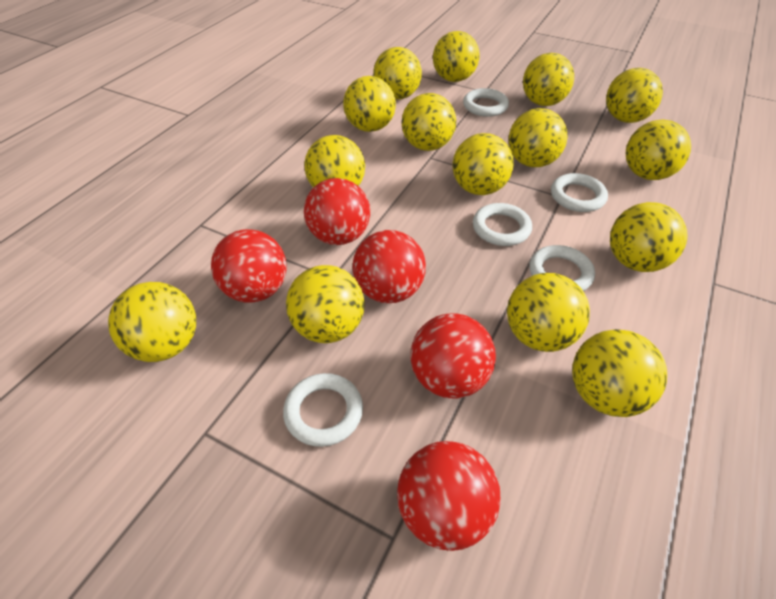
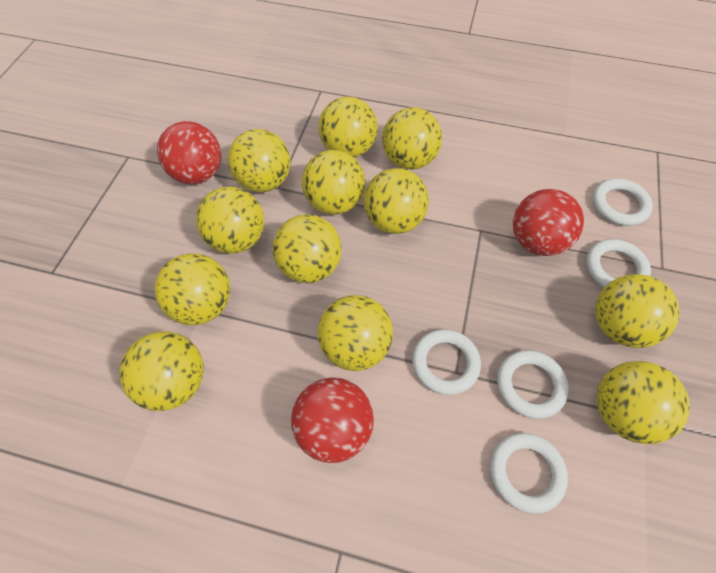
red ball: 5 -> 3
yellow ball: 15 -> 12

